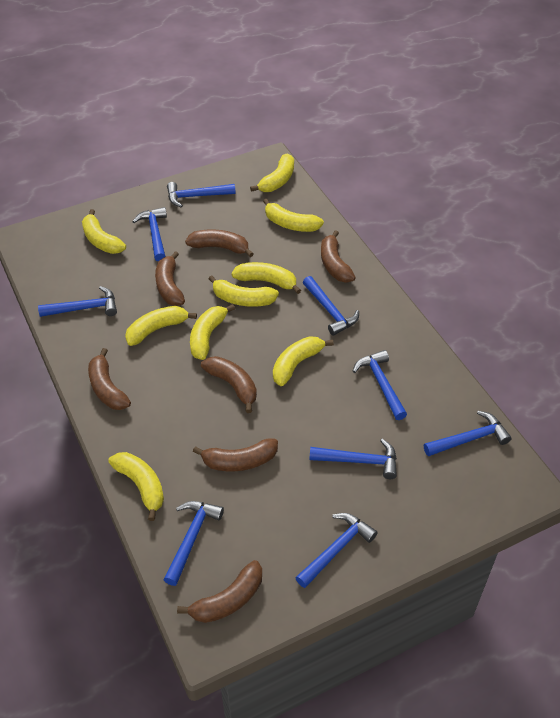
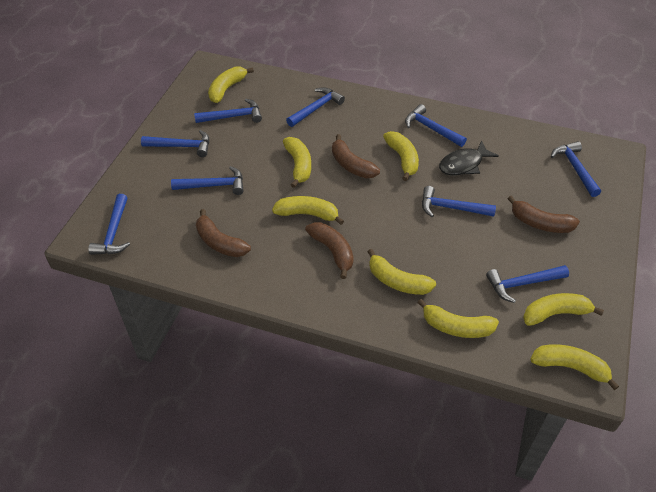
black fish: 0 -> 1
brown banana: 7 -> 4
yellow banana: 9 -> 8

